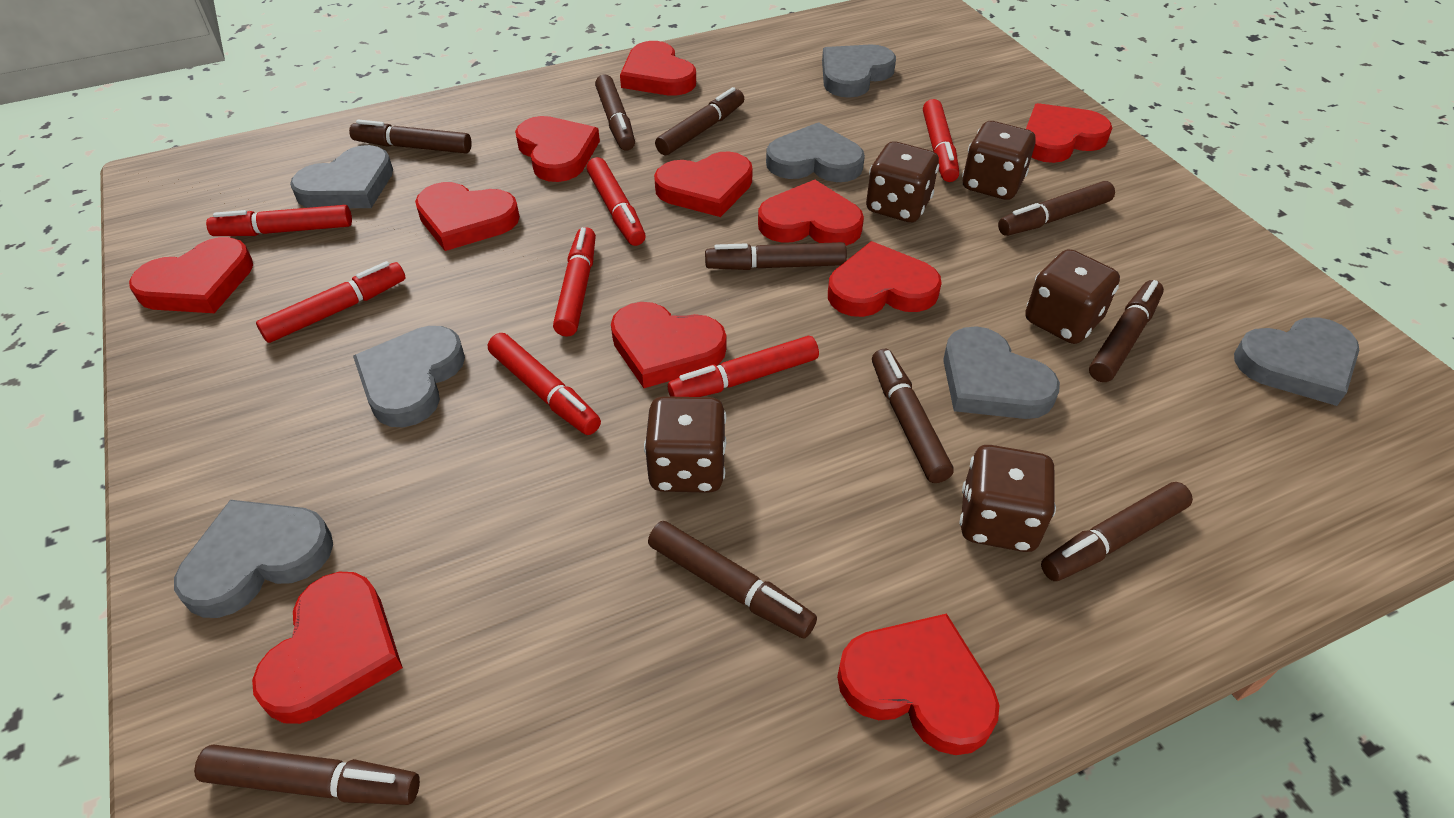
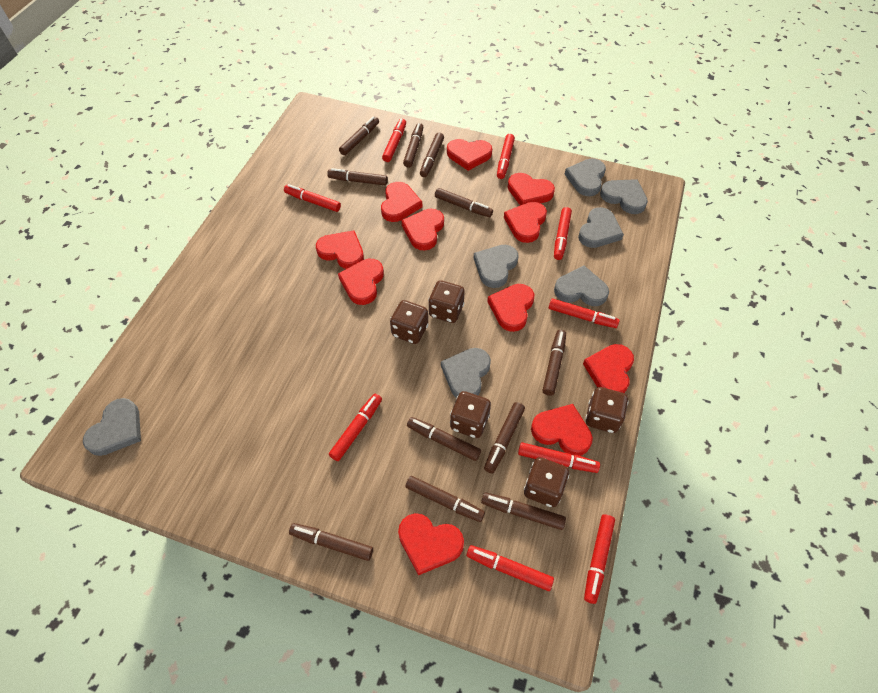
brown marker: 10 -> 11
red marker: 7 -> 9

